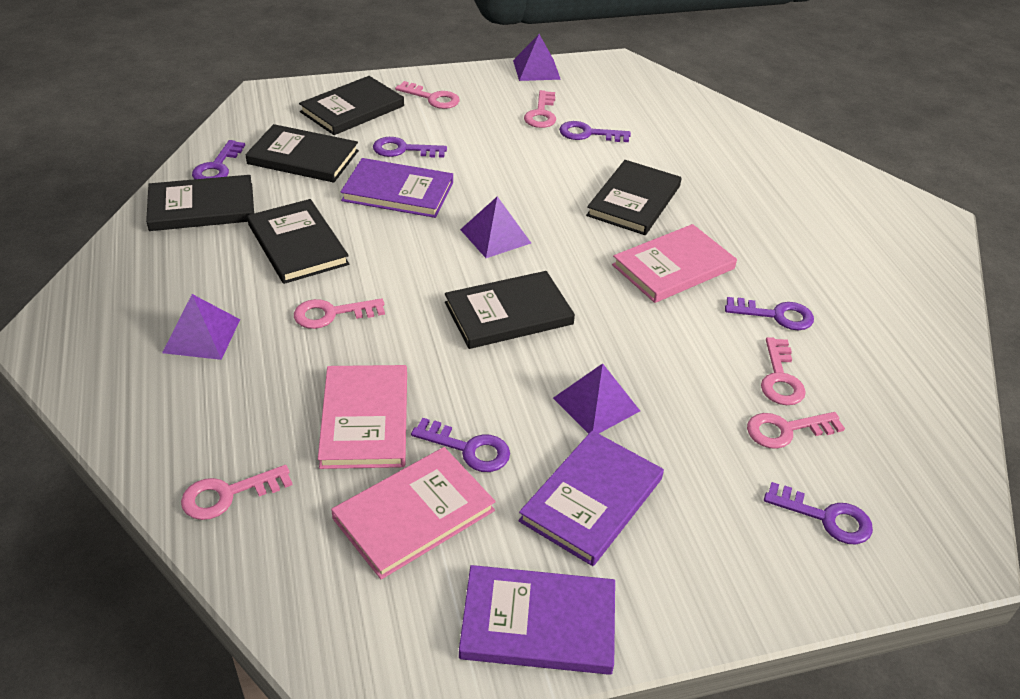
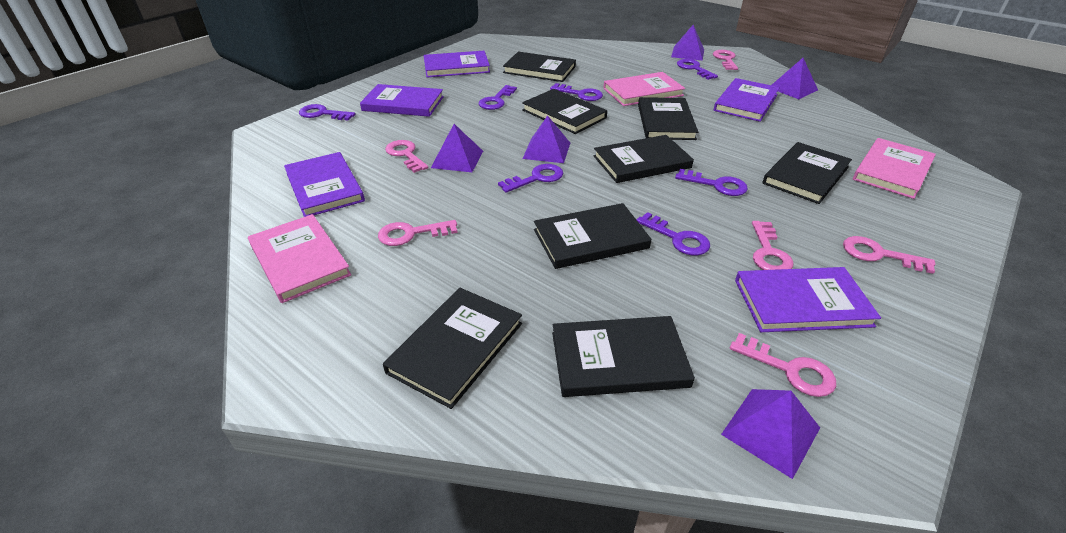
black book: 6 -> 8
purple book: 3 -> 5
purple key: 6 -> 7
purple pyramid: 4 -> 5

